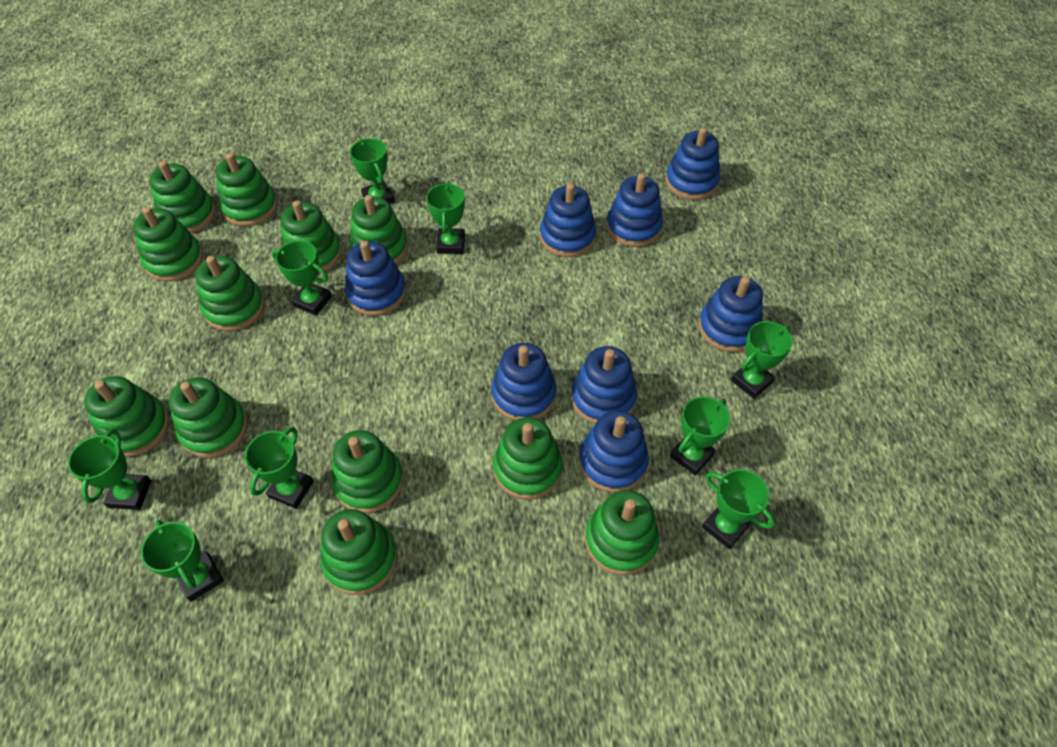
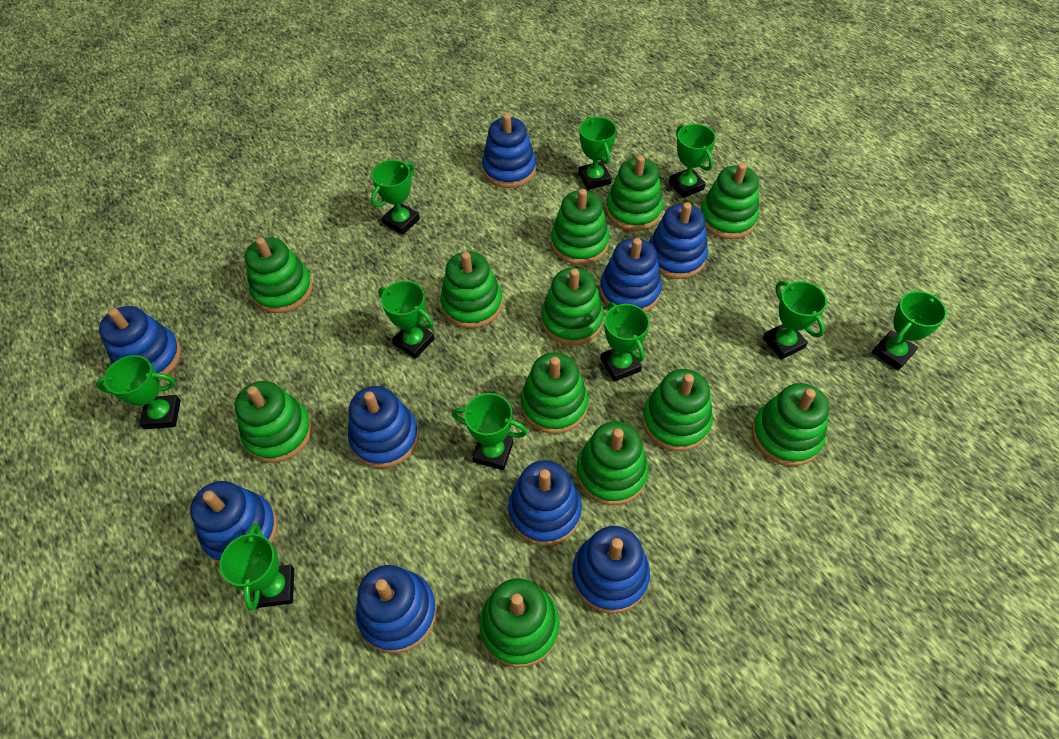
blue stacking toy: 8 -> 9
green trophy: 9 -> 10

